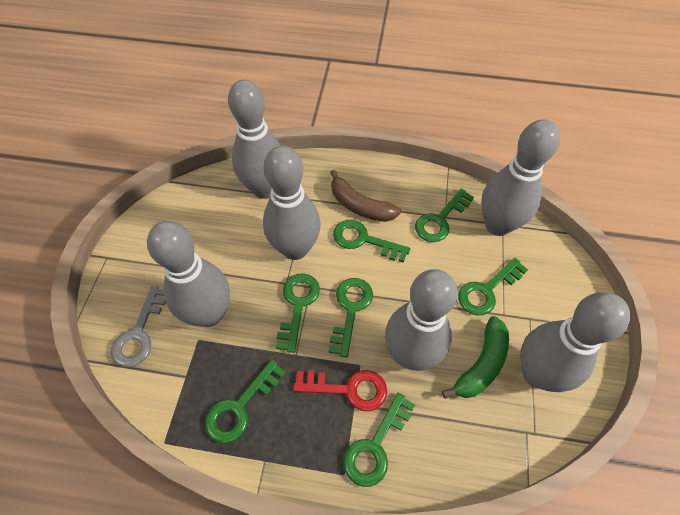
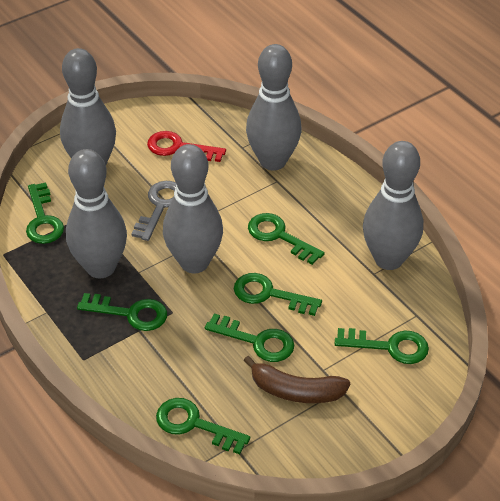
green banana: 1 -> 0
grey bowling pin: 6 -> 5

